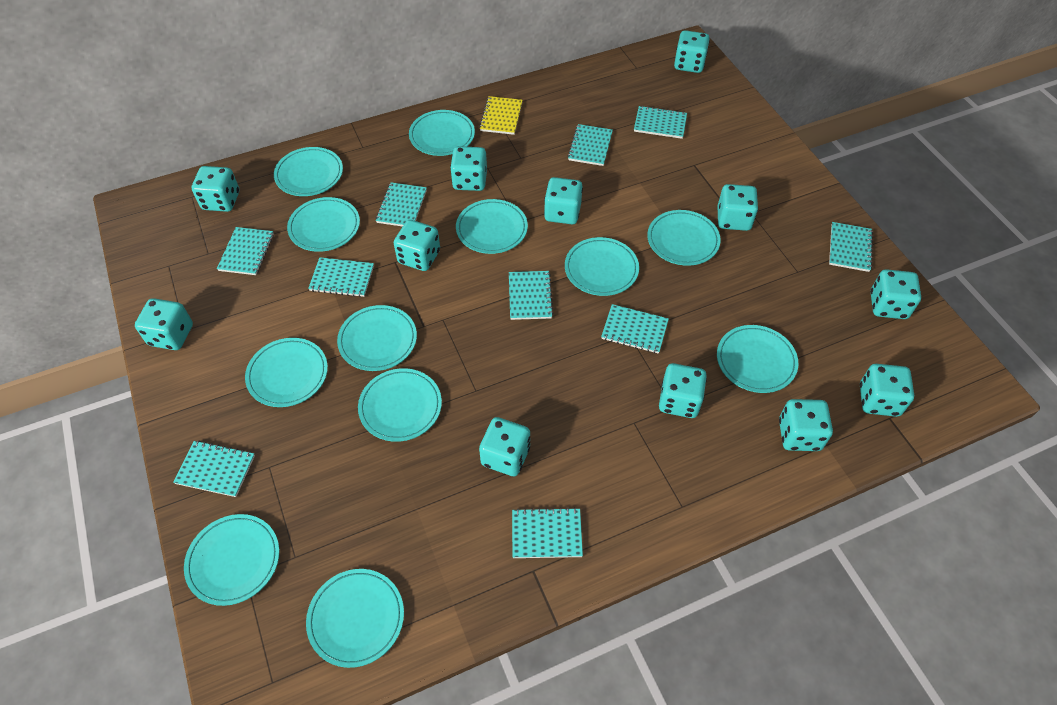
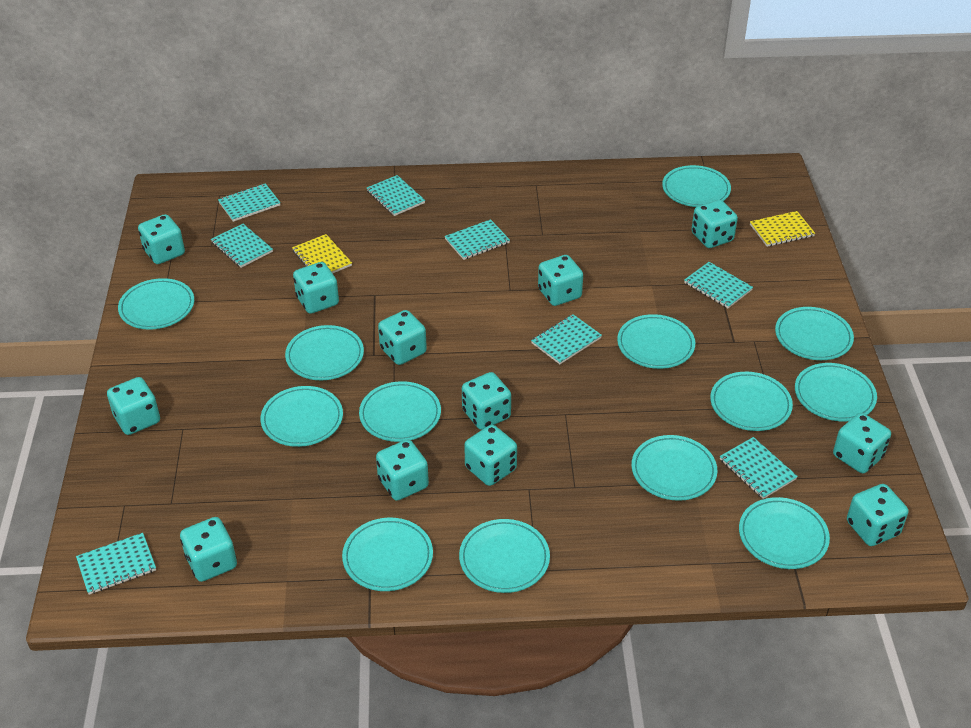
turquoise notebook: 10 -> 8
turquoise plate: 12 -> 13
yellow notebook: 1 -> 2

